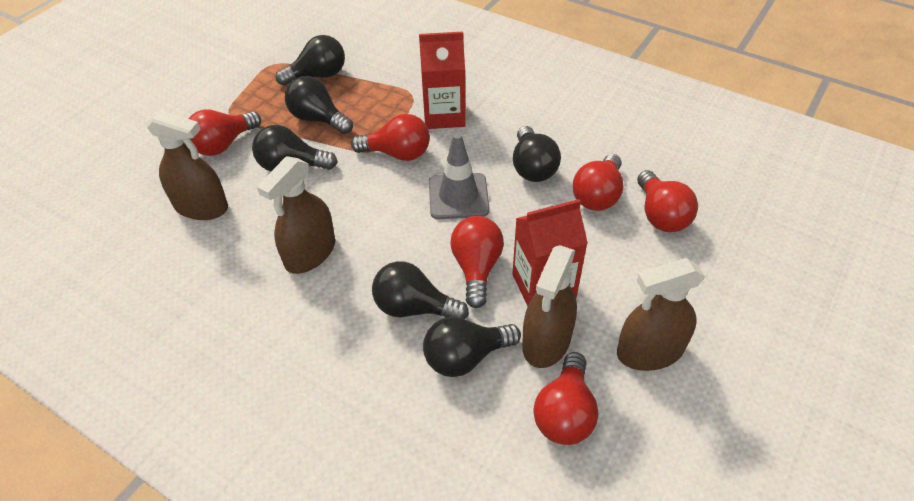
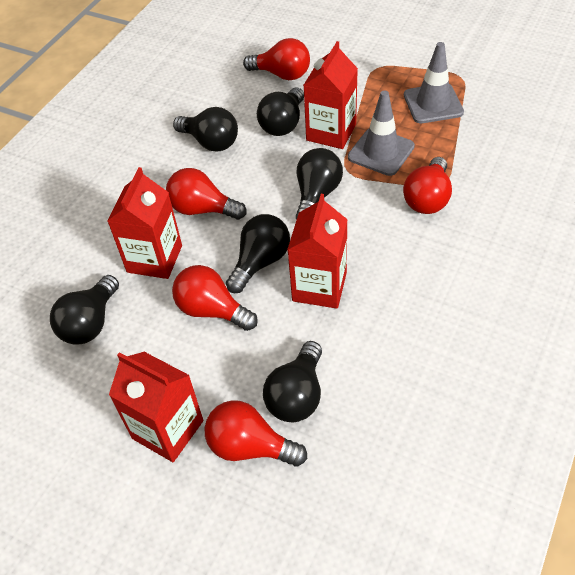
brown spray bottle: 4 -> 0
grey traffic cone: 1 -> 2
red carton: 2 -> 4
red light bulb: 6 -> 5

